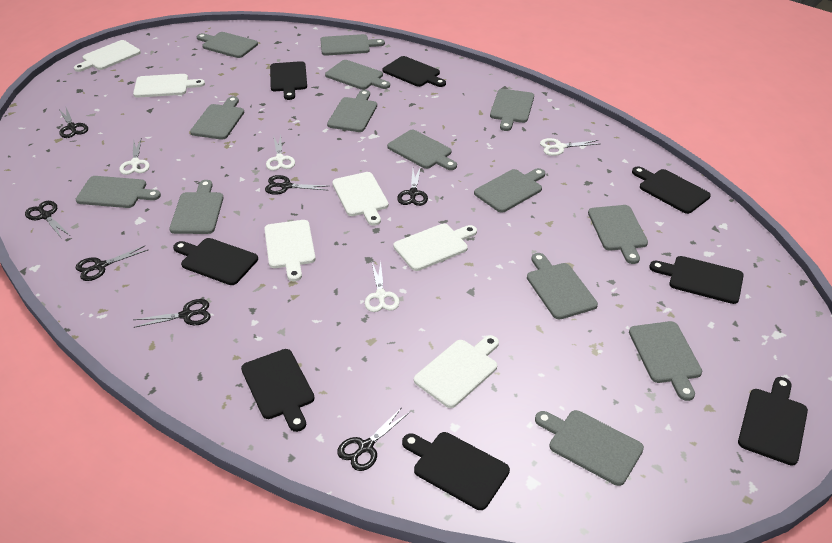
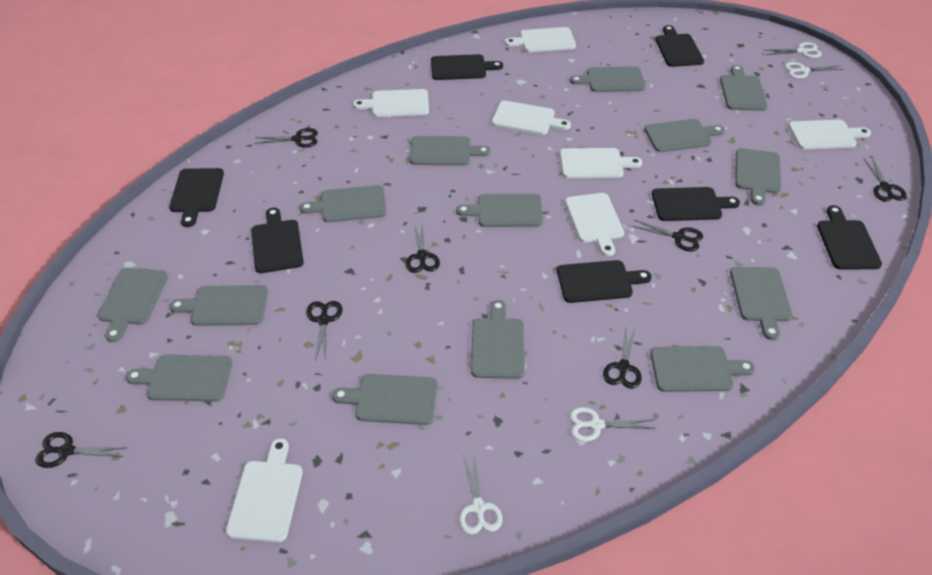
black cutting board: 8 -> 7
white cutting board: 6 -> 7

